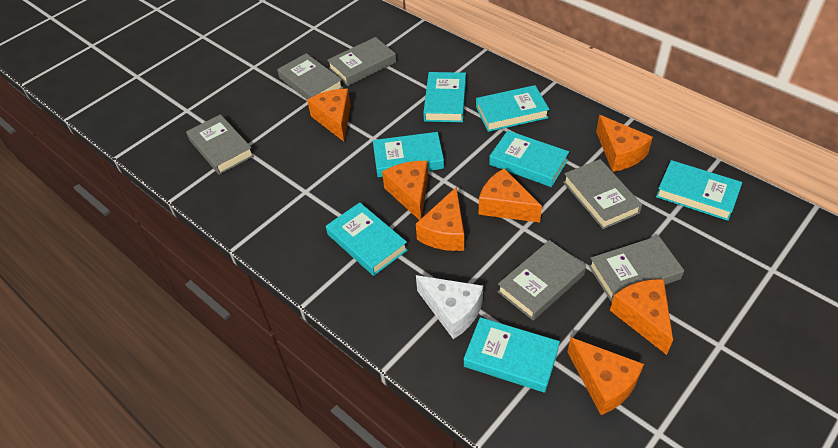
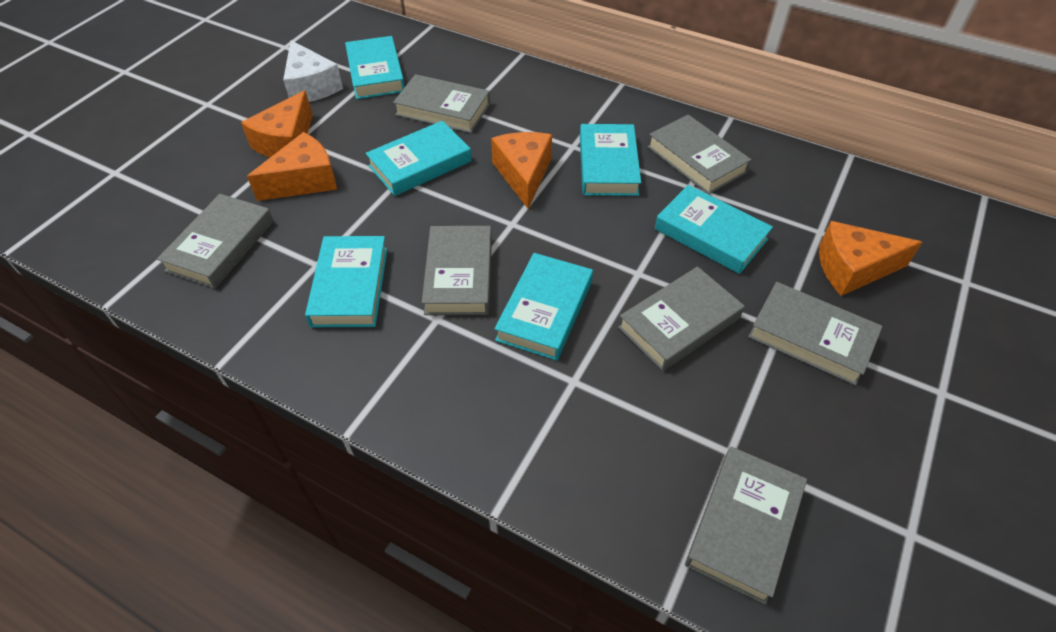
grey book: 6 -> 7
orange cheese: 7 -> 4
turquoise book: 7 -> 6

